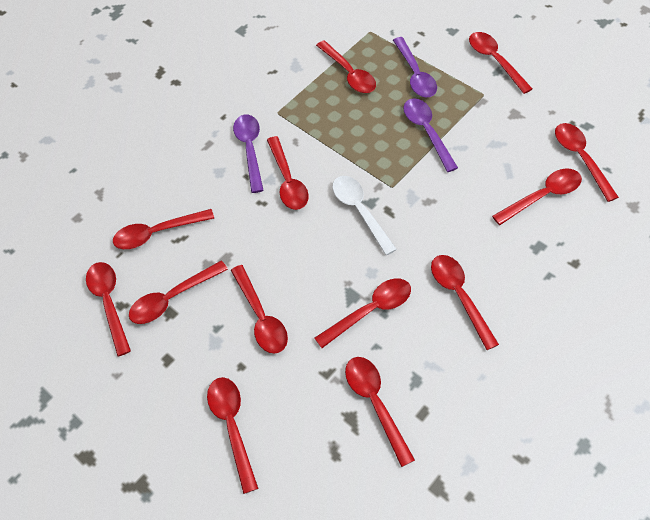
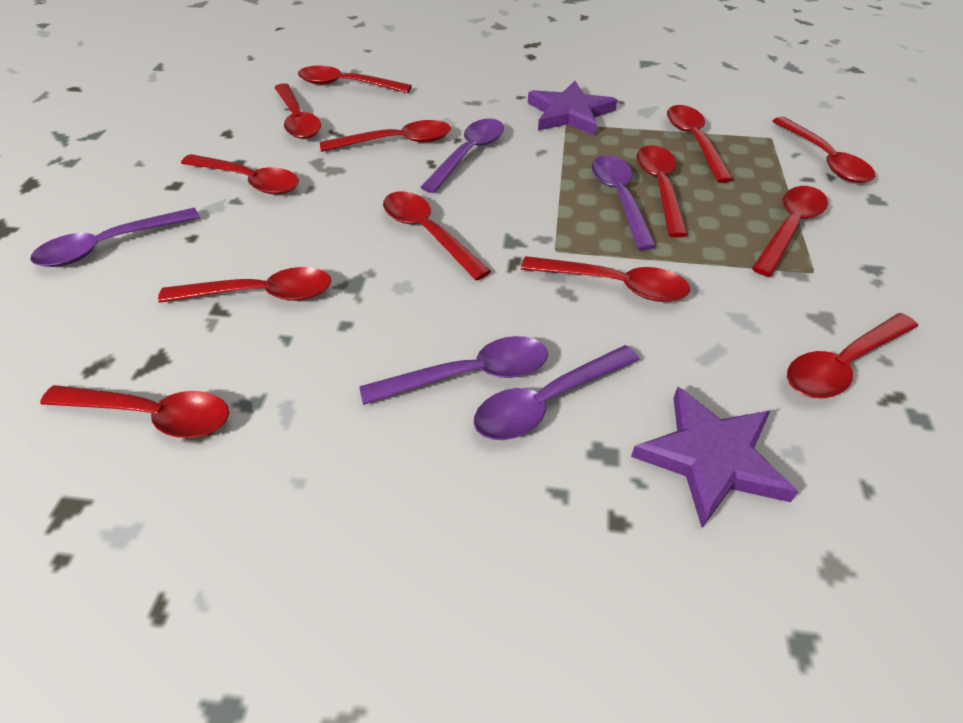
purple spoon: 3 -> 5
purple star: 0 -> 2
white spoon: 1 -> 0

